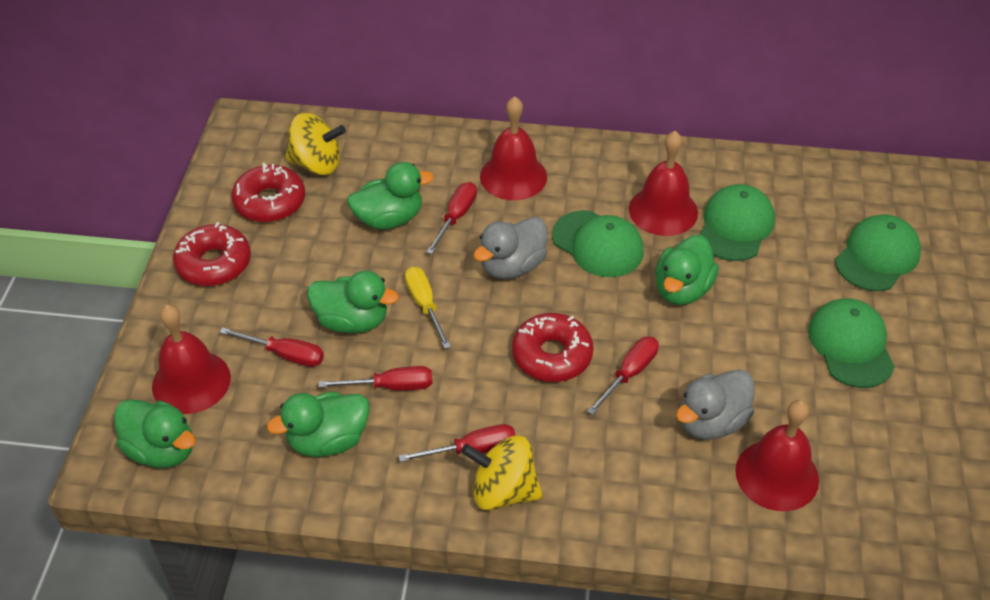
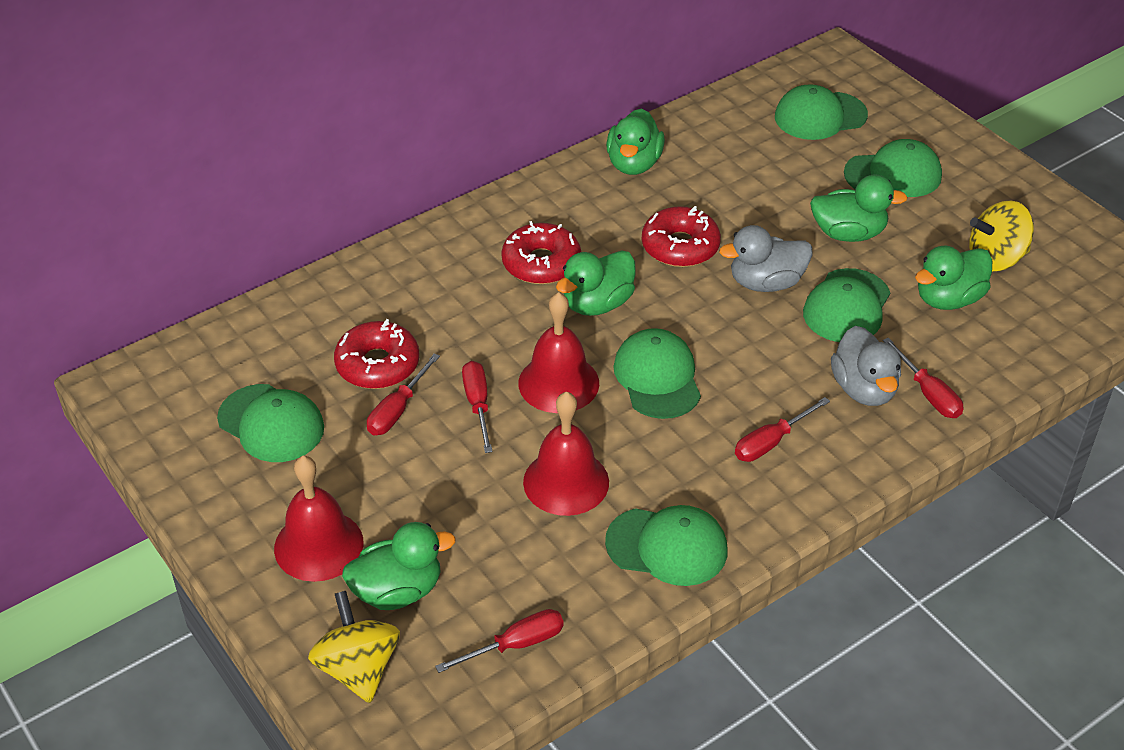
green cap: 4 -> 6
red bell: 4 -> 3
yellow screwdriver: 1 -> 0

